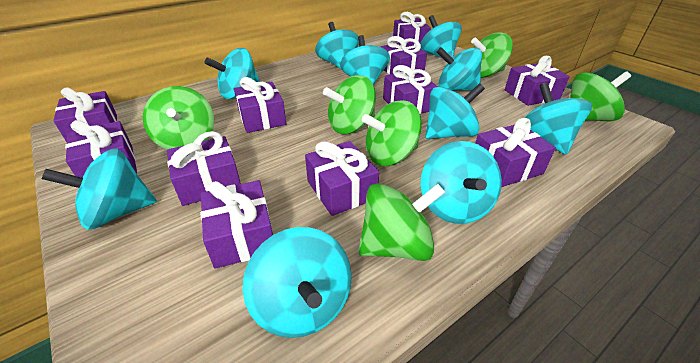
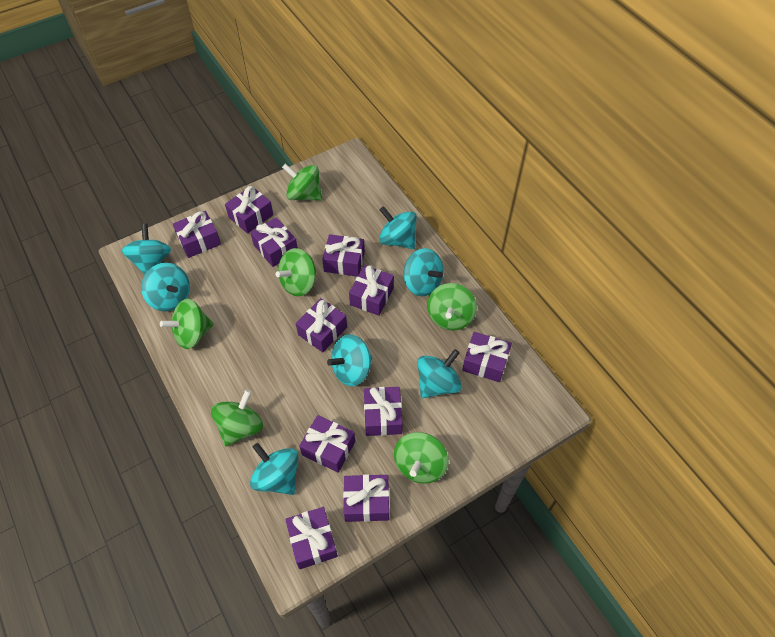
turquoise spinning top: 10 -> 7

